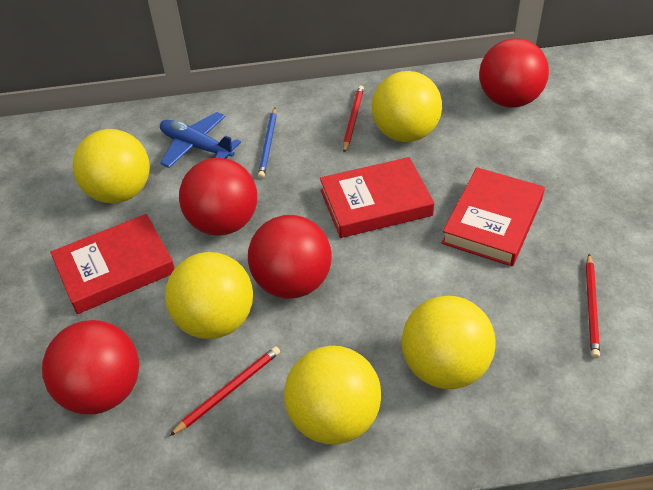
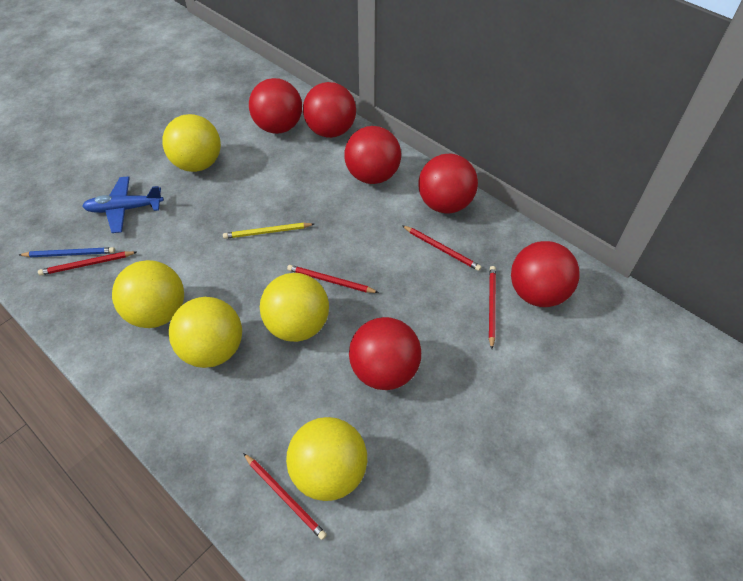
red ball: 4 -> 6
red book: 3 -> 0
red pencil: 3 -> 5
yellow pencil: 0 -> 1

